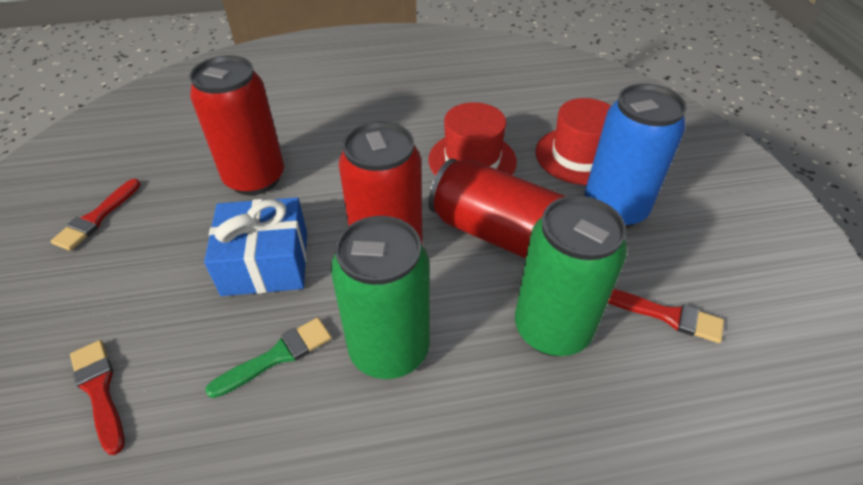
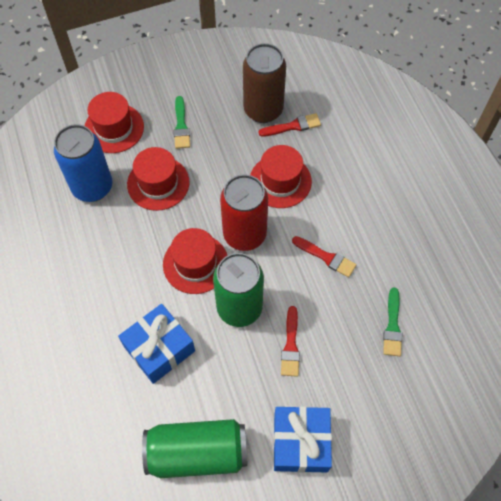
blue gift: 1 -> 2
brown can: 0 -> 1
green brush: 1 -> 2
red can: 3 -> 1
red hat: 2 -> 4

